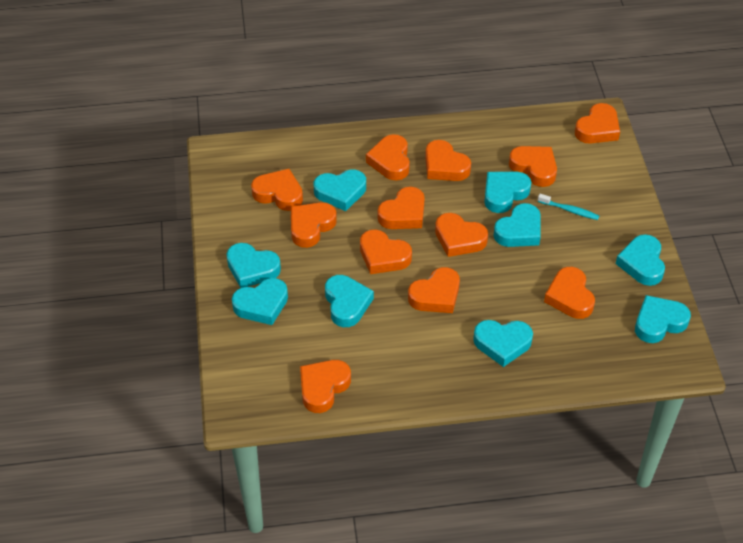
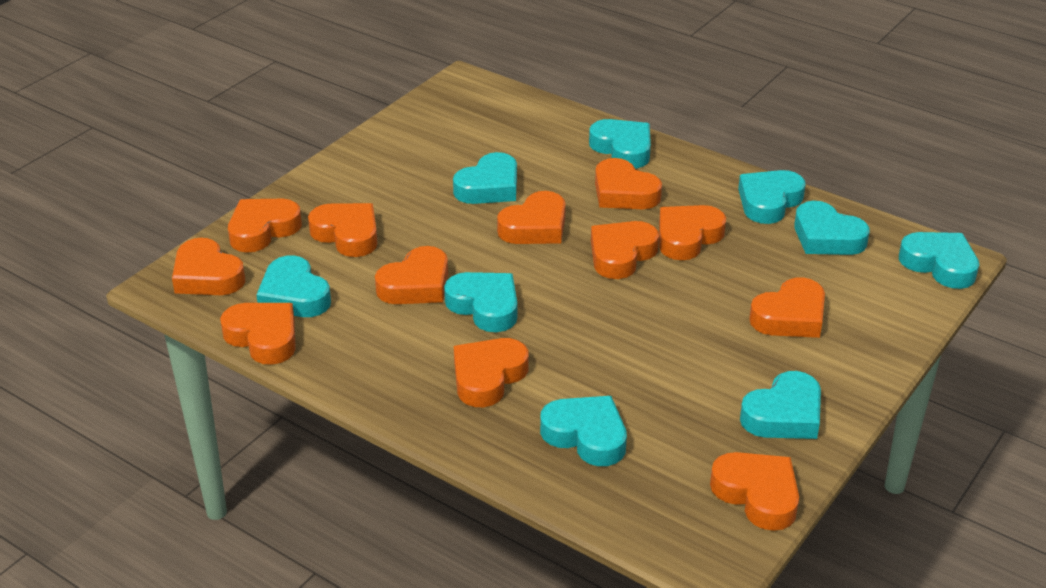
turquoise toothbrush: 1 -> 0

